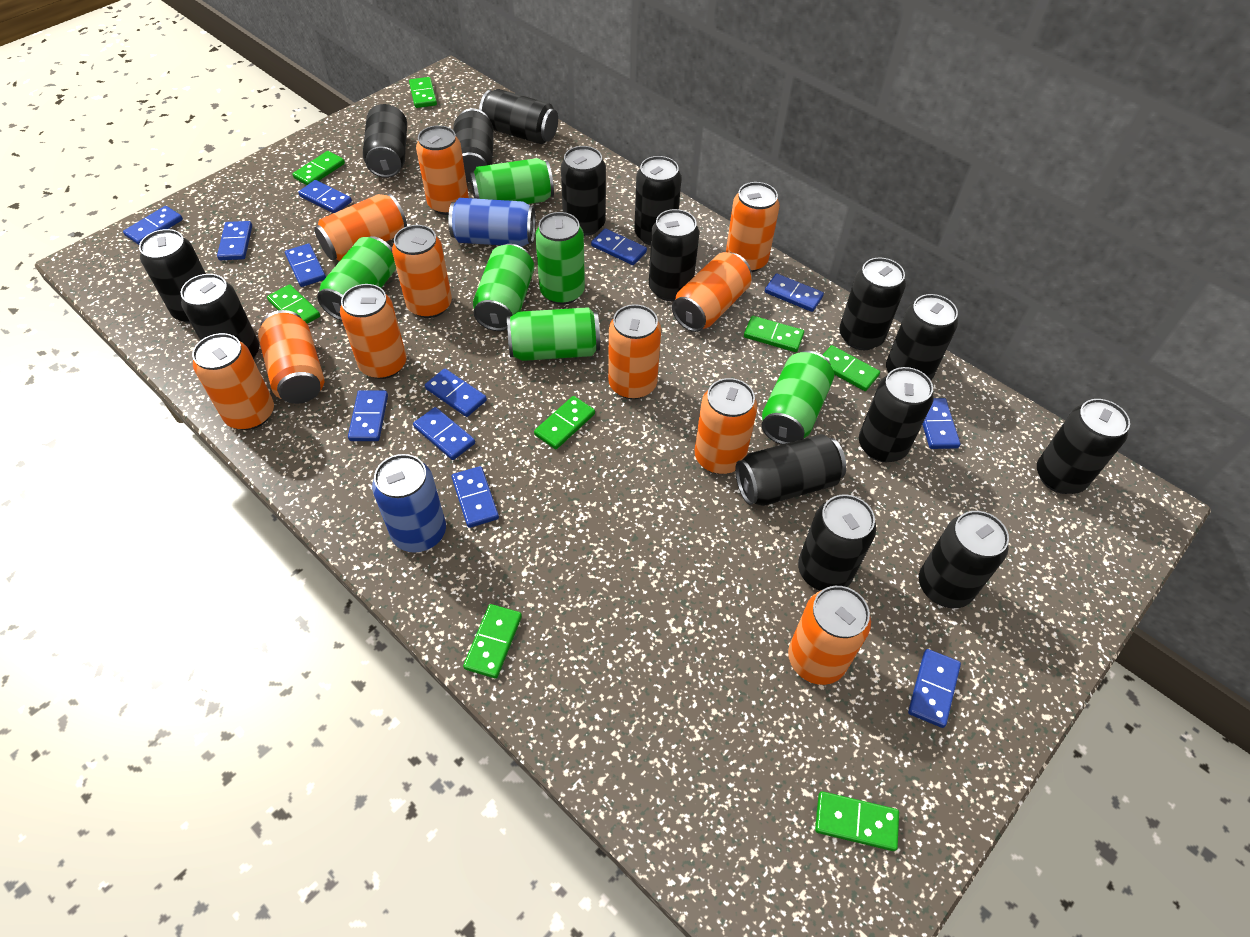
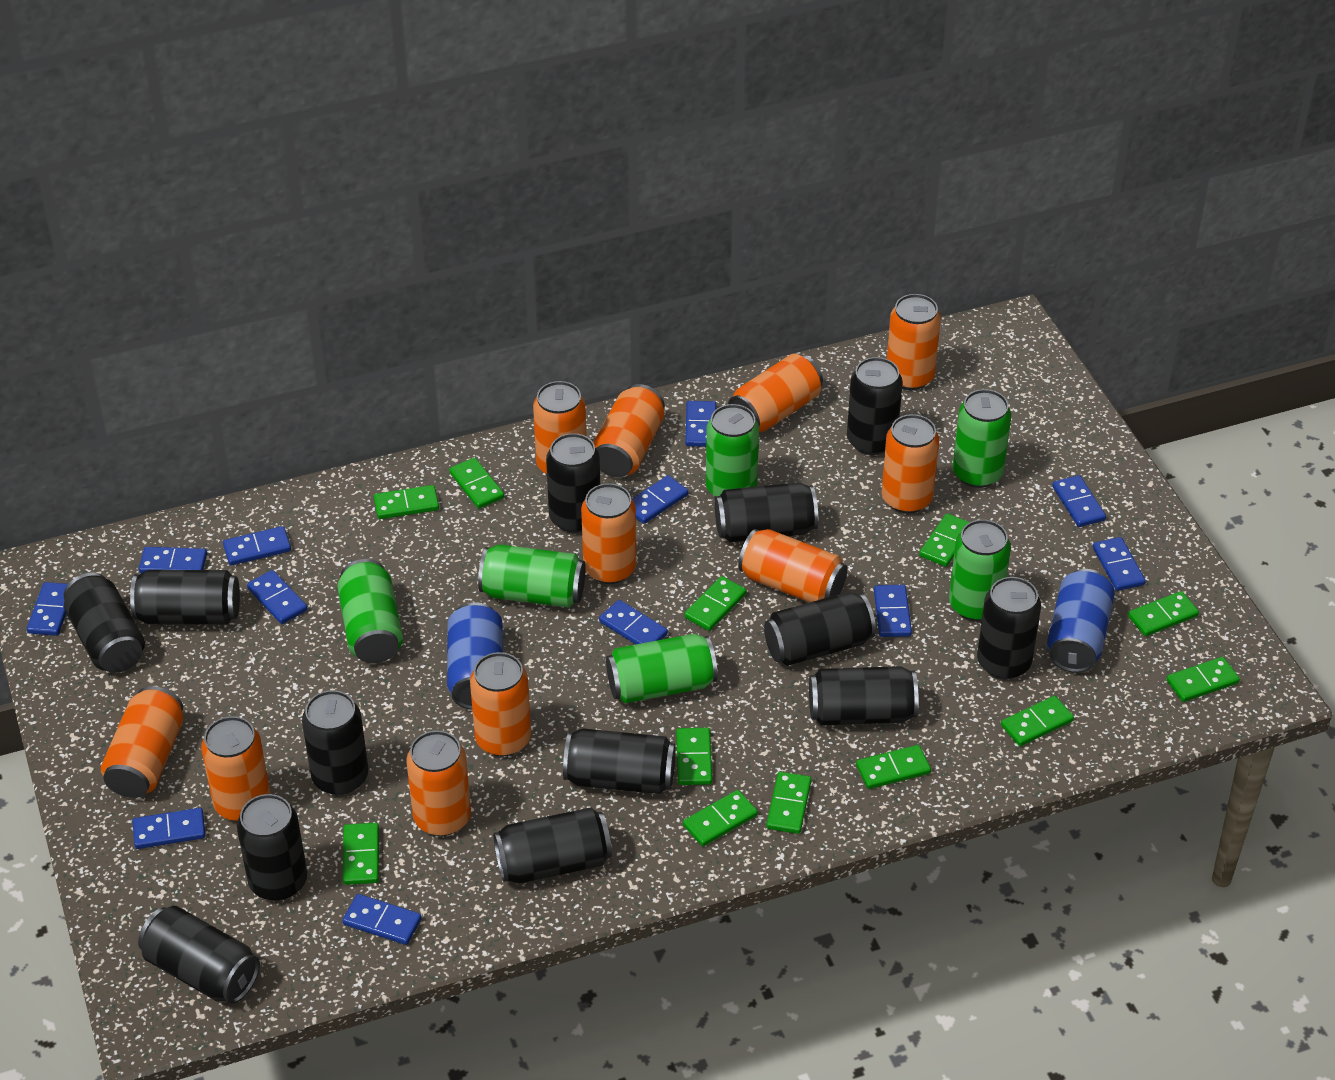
black can: 15 -> 13
green domino: 8 -> 12

